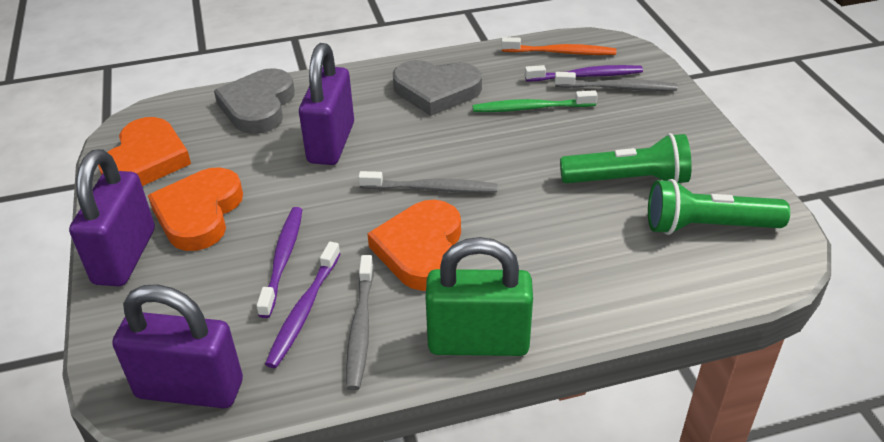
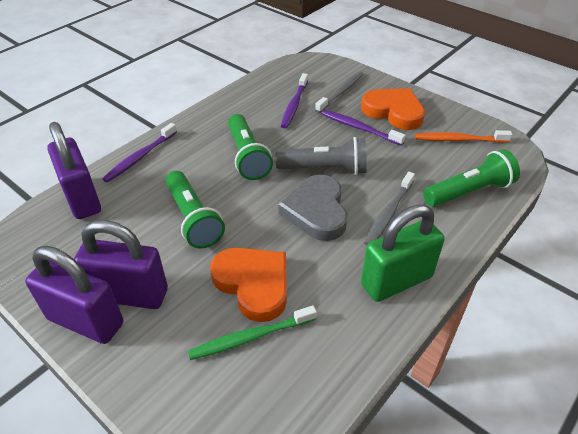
green flashlight: 2 -> 3
grey flashlight: 0 -> 1
grey heart: 2 -> 1
grey toothbrush: 3 -> 2
orange heart: 3 -> 2

